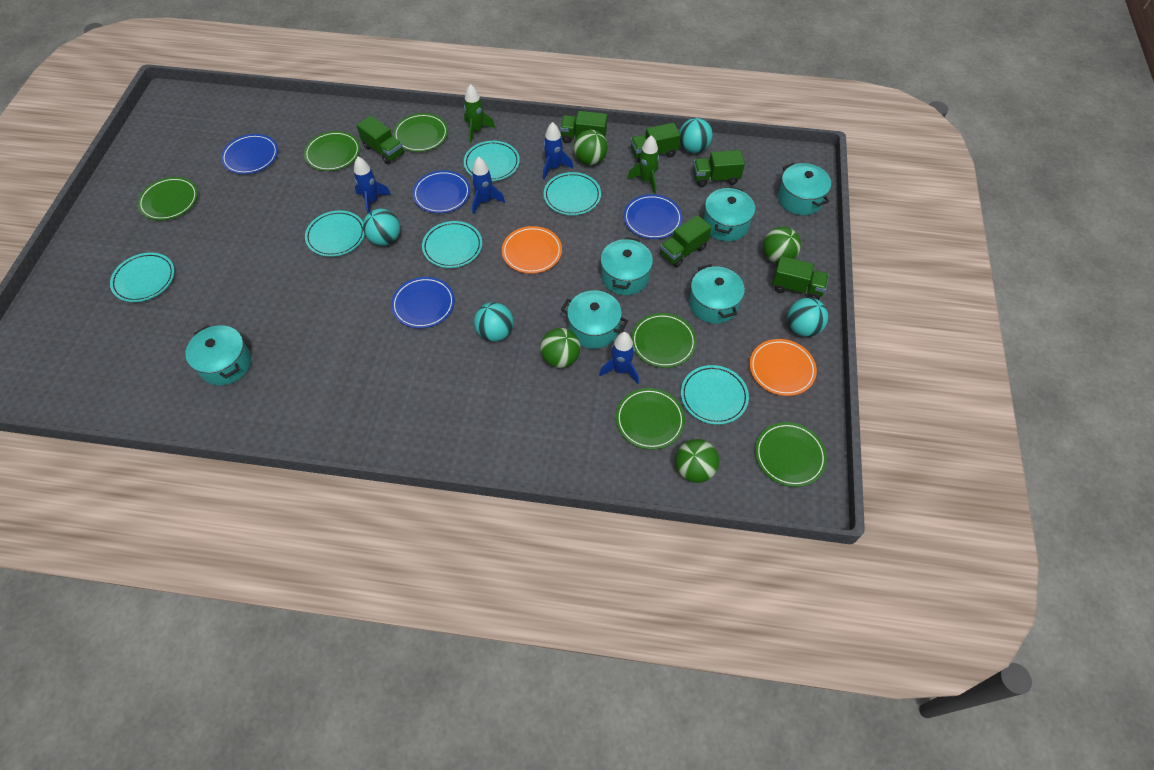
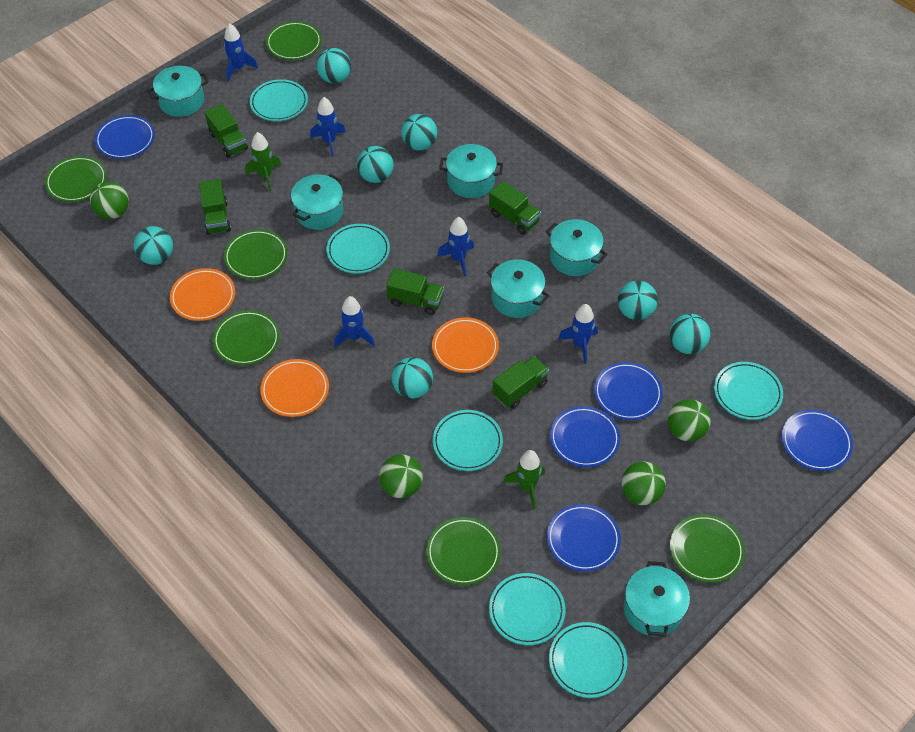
blue plate: 4 -> 5
blue rocket: 4 -> 5
green truck: 6 -> 5
orange plate: 2 -> 3
turquoise ball: 4 -> 7

